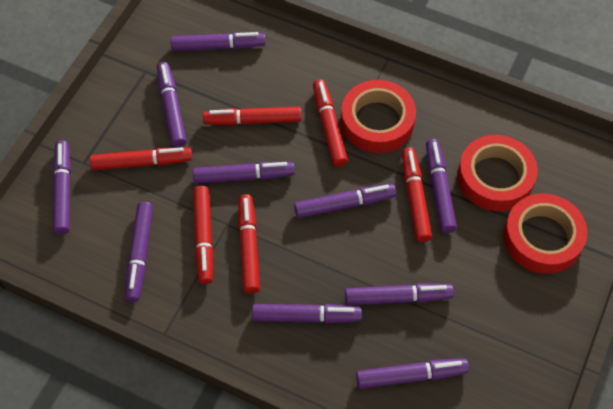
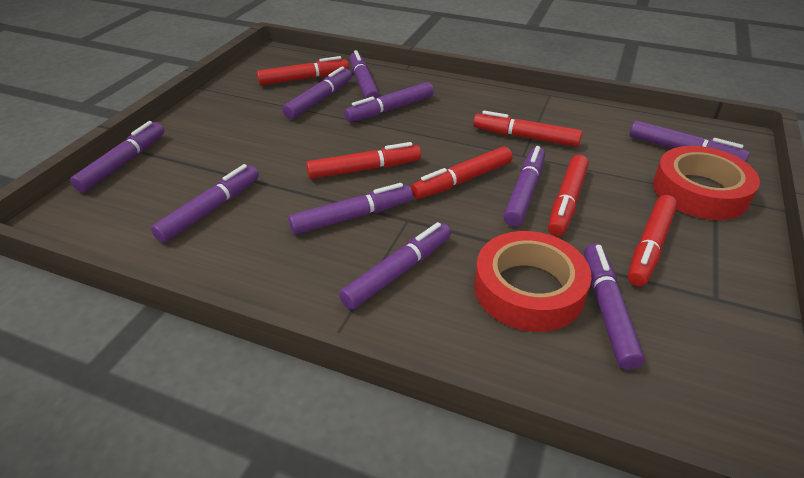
red tape: 3 -> 2

